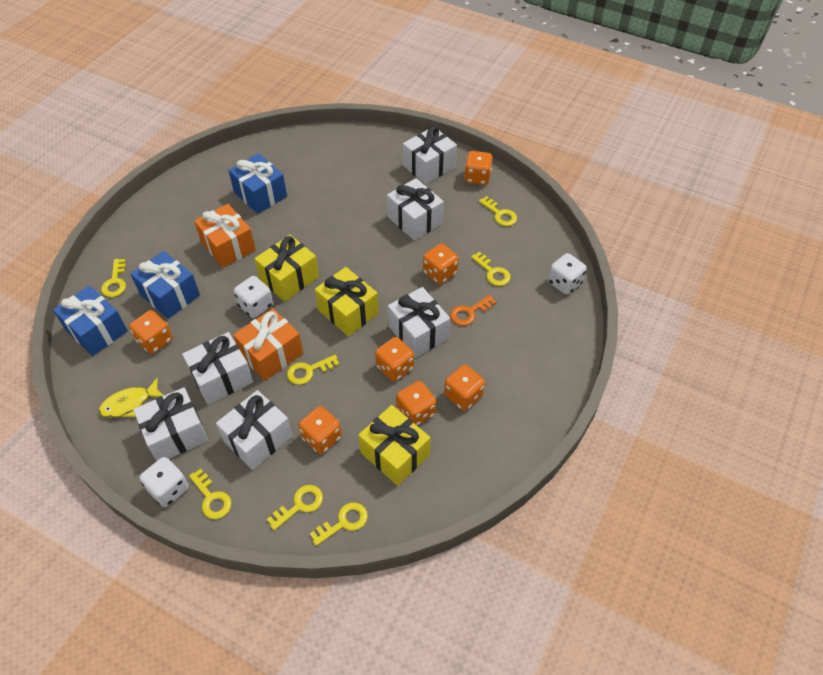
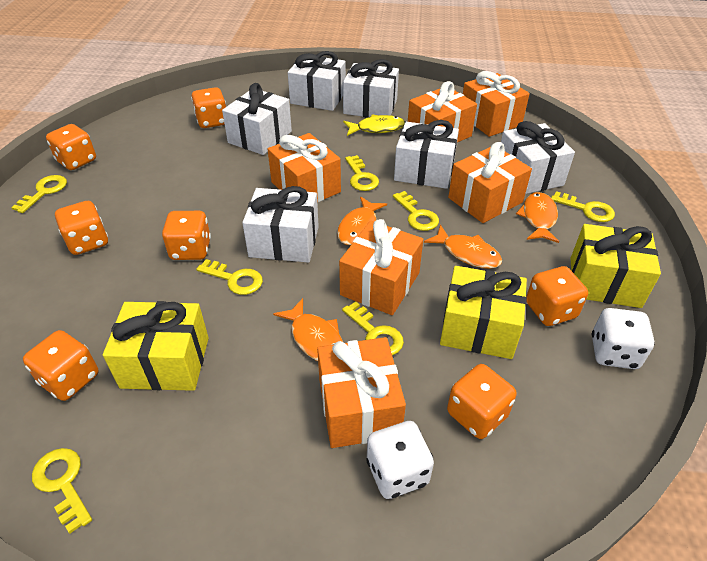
blue gift: 3 -> 0
orange fish: 0 -> 4
orange gift: 2 -> 6
orange key: 1 -> 0
white dice: 3 -> 2

